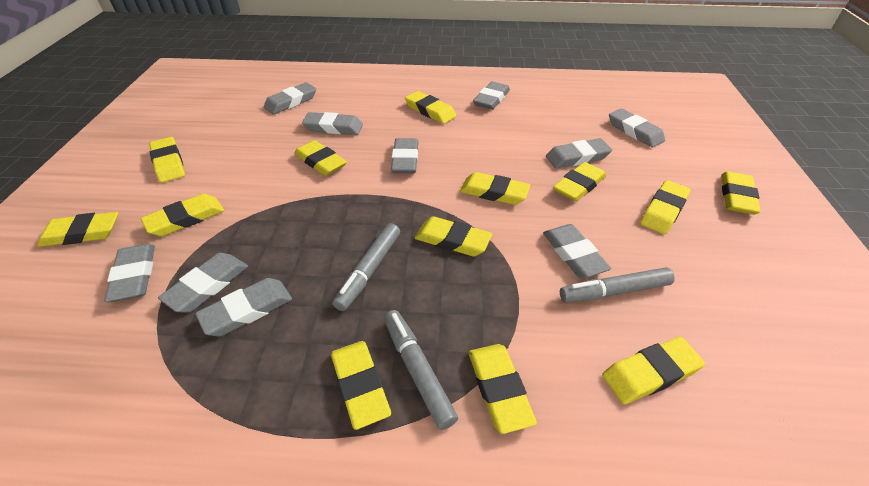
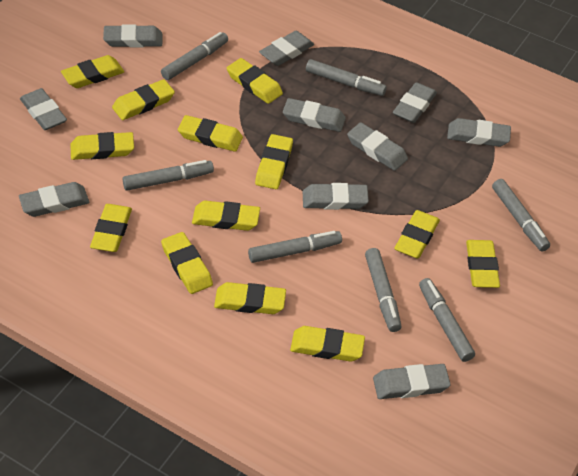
grey marker: 3 -> 7

